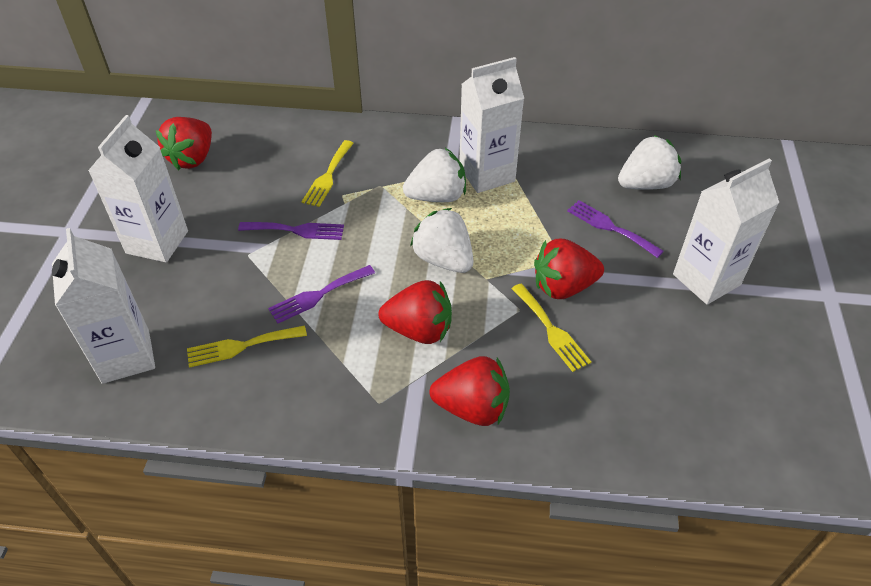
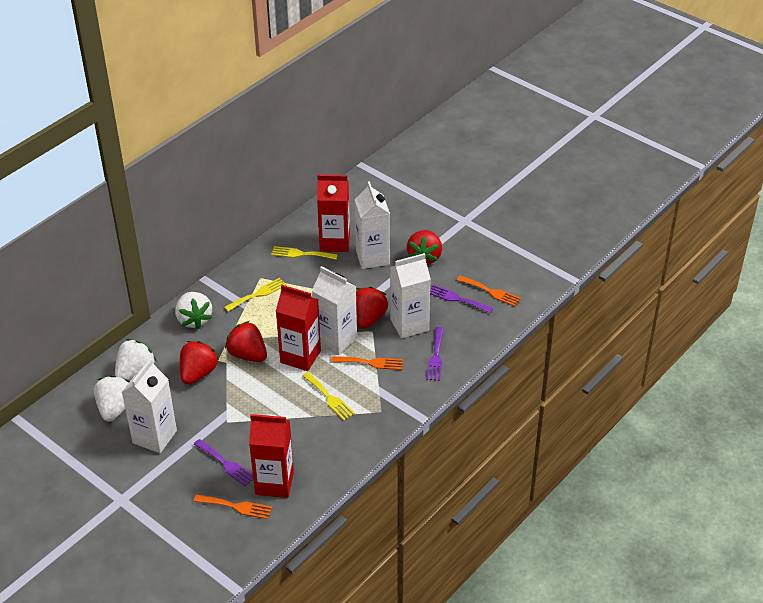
orange fork: 0 -> 3
red carton: 0 -> 3

